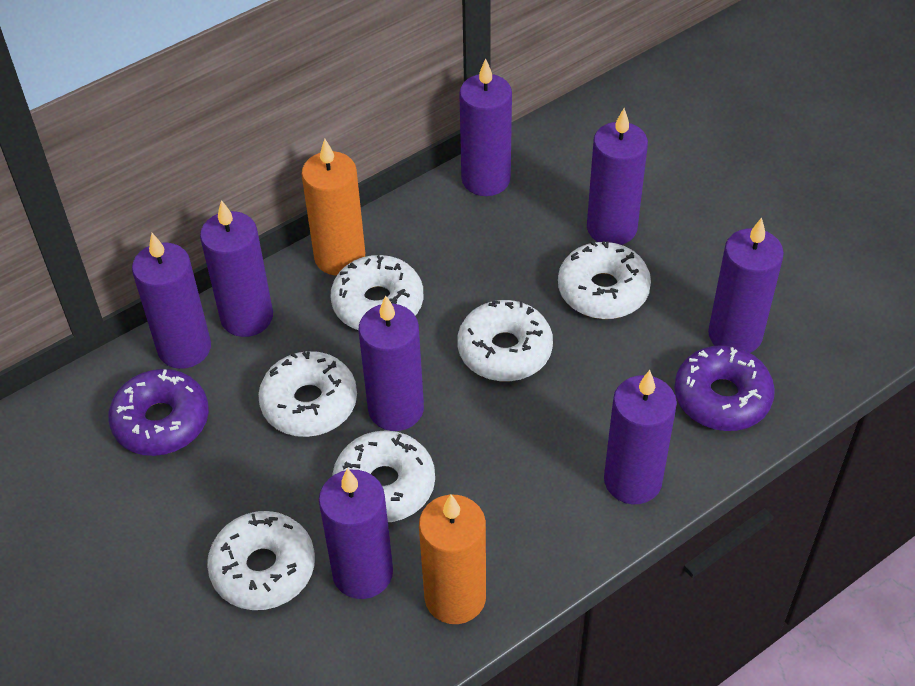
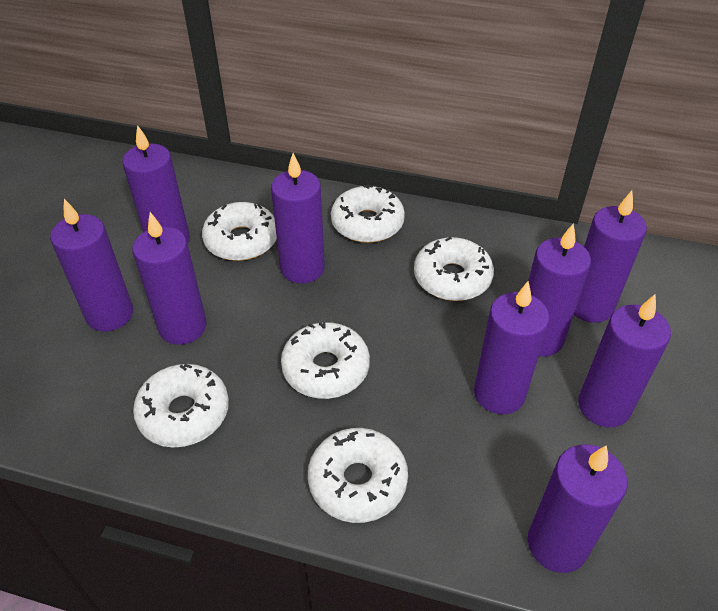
orange candle: 2 -> 0
purple candle: 8 -> 9
purple donut: 2 -> 0

